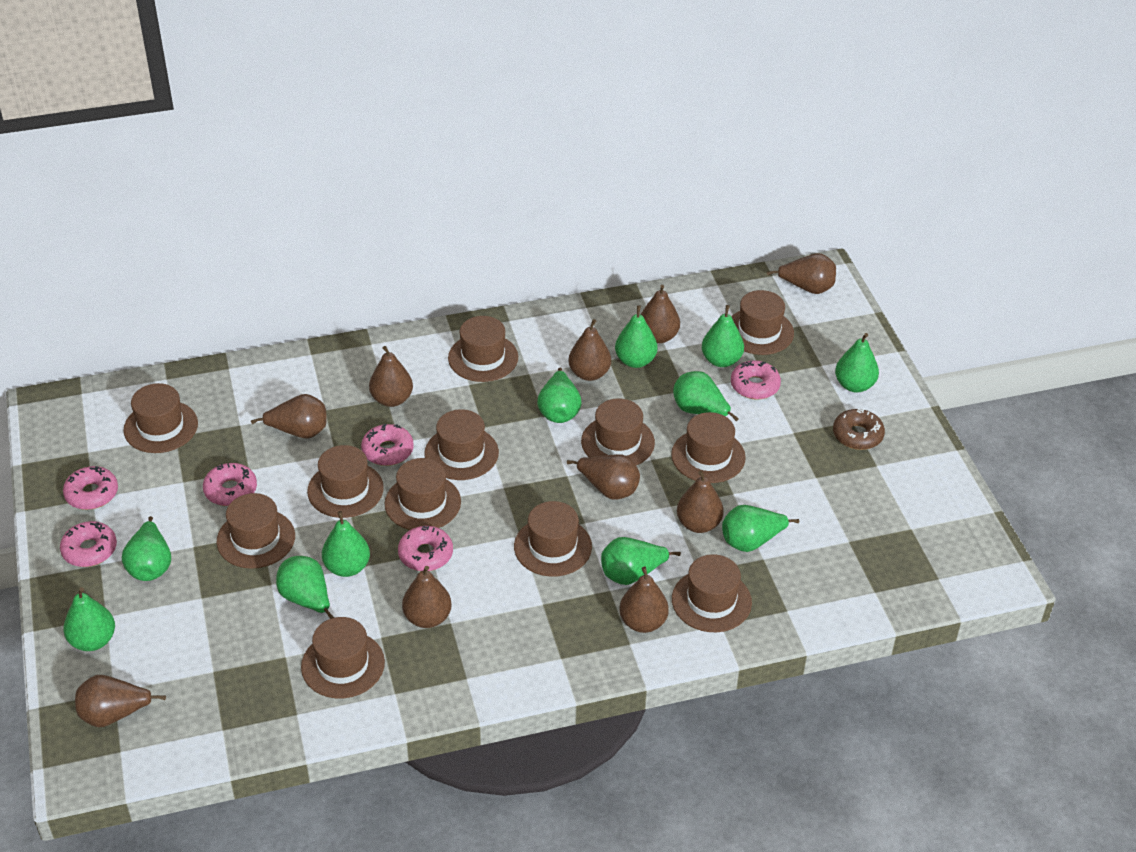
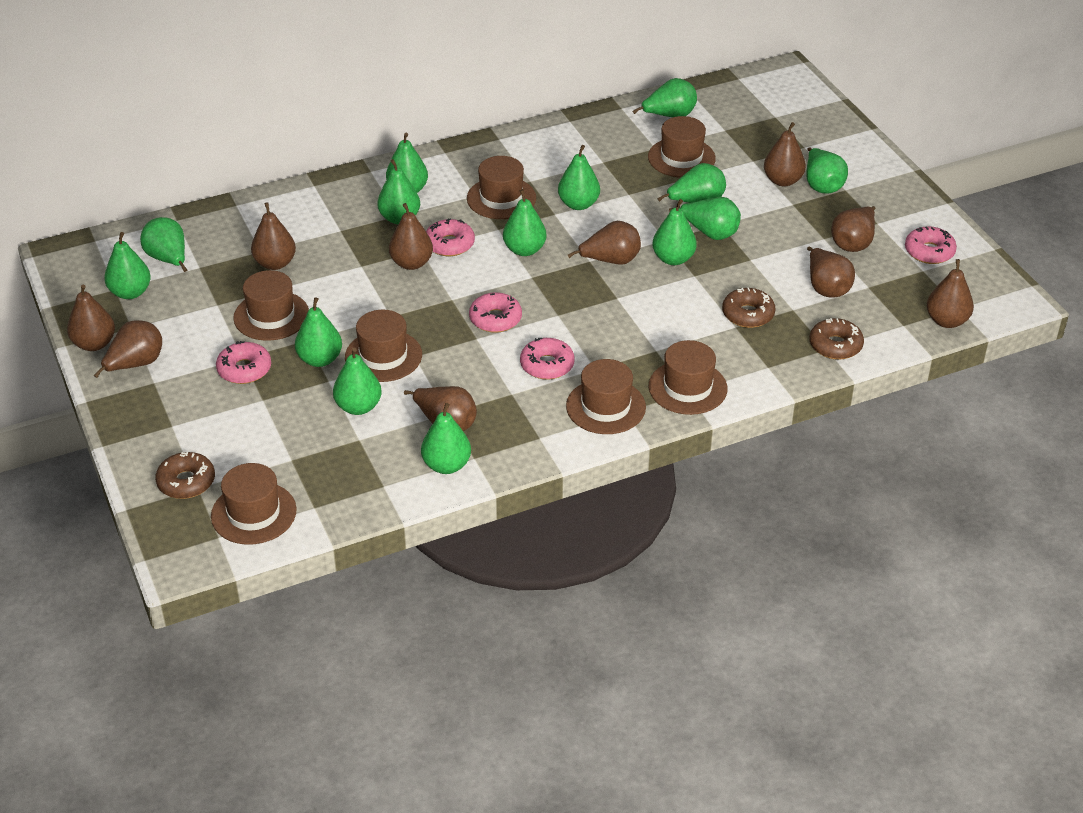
brown donut: 1 -> 3
brown hat: 12 -> 7
green pear: 11 -> 14
pink donut: 6 -> 5

